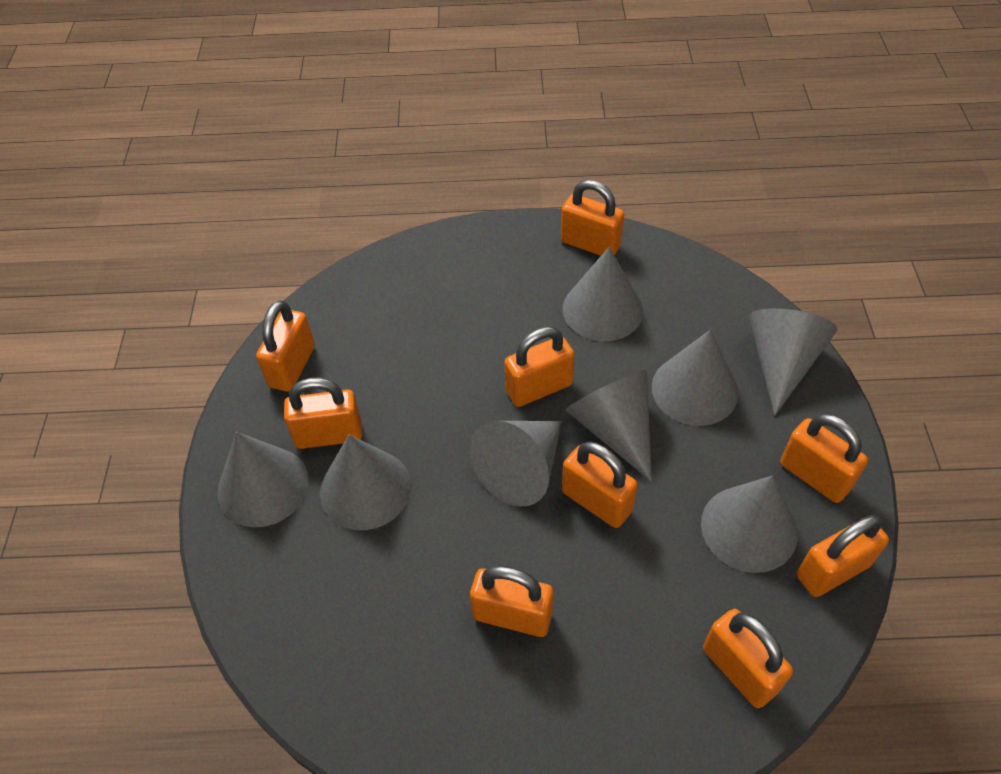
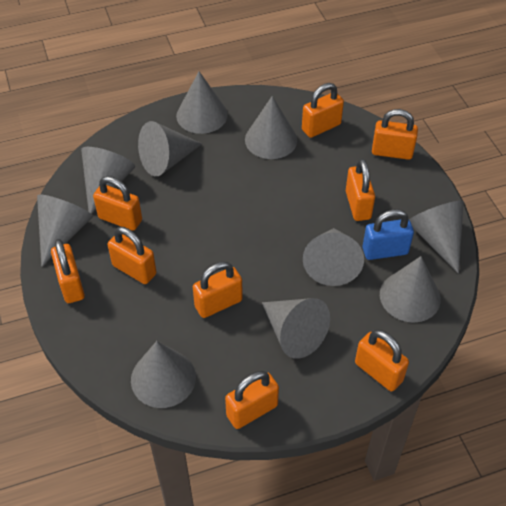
blue padlock: 0 -> 1
grey cone: 8 -> 10

